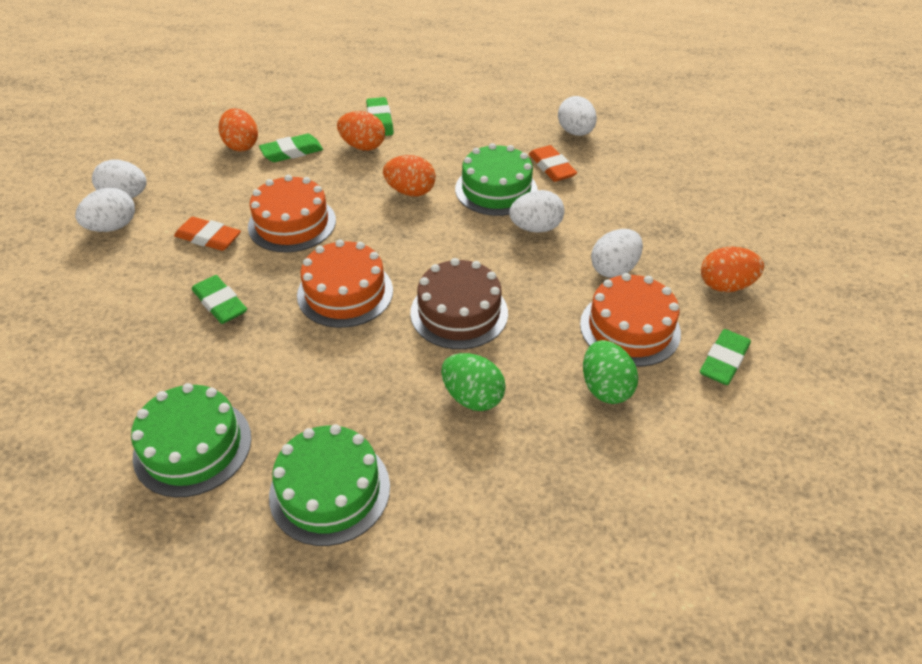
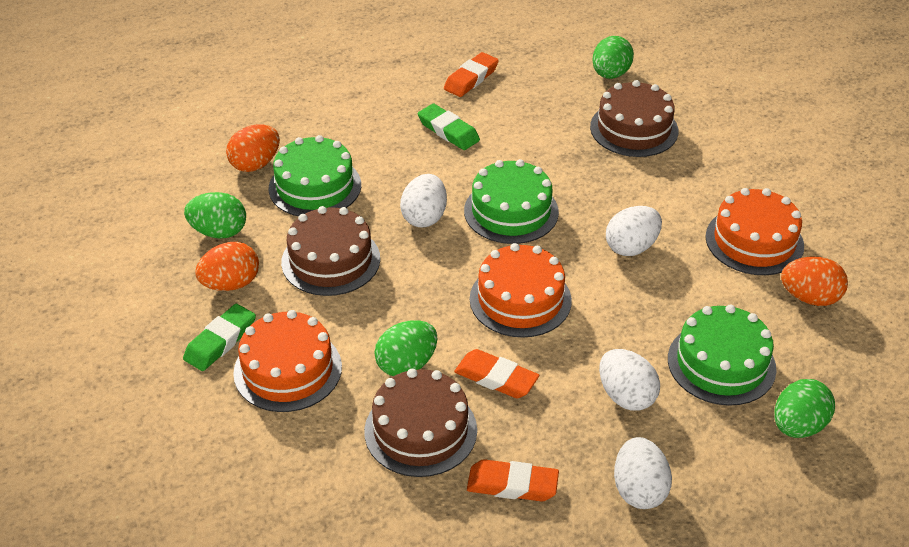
brown cake: 1 -> 3
green egg: 2 -> 4
green eraser: 4 -> 2
orange egg: 4 -> 3
orange eraser: 2 -> 3
white egg: 5 -> 4

